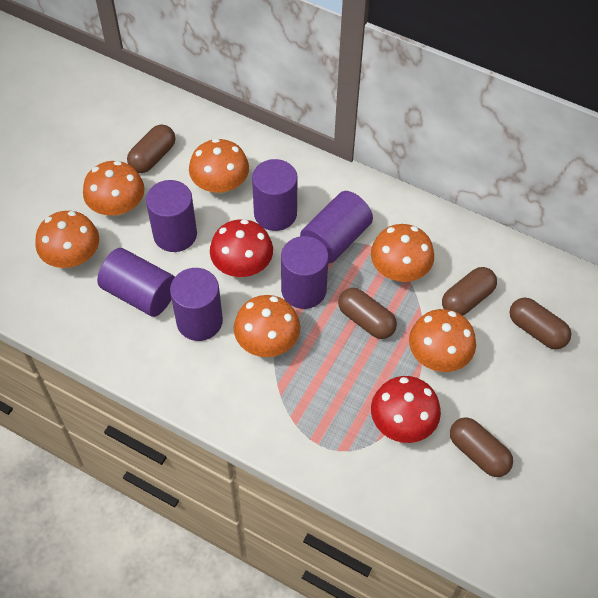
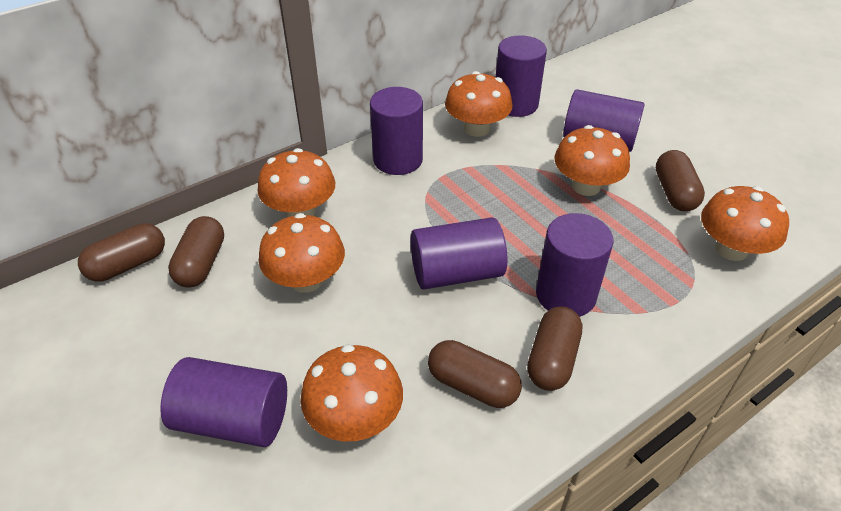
red mushroom: 2 -> 0

